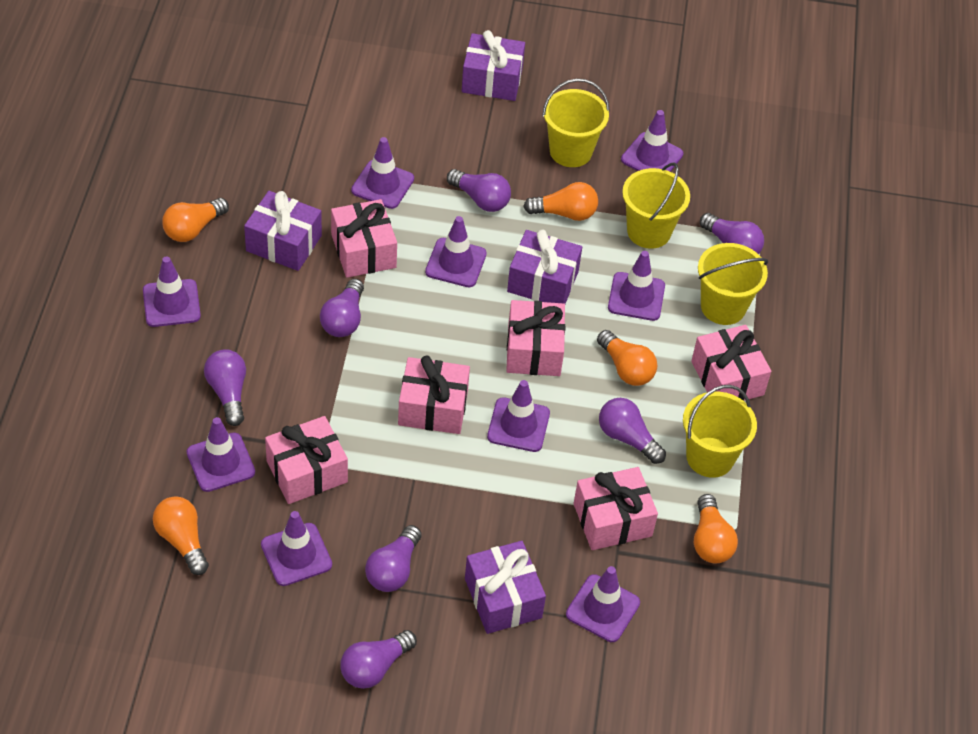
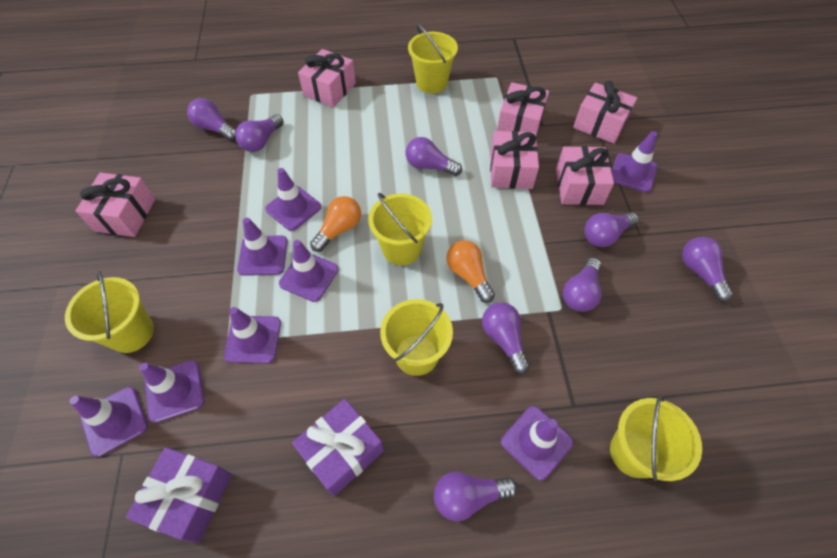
orange light bulb: 5 -> 2
purple gift: 4 -> 2
purple light bulb: 7 -> 8
purple traffic cone: 9 -> 8
yellow bucket: 4 -> 5

